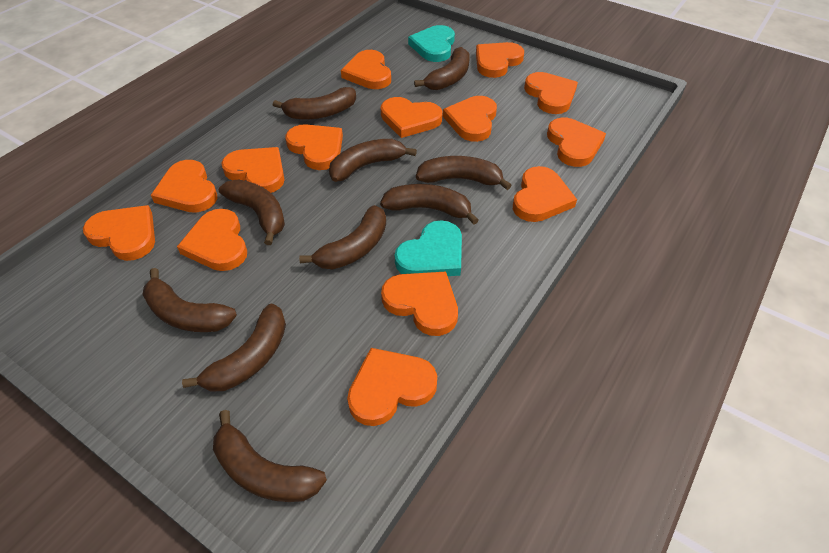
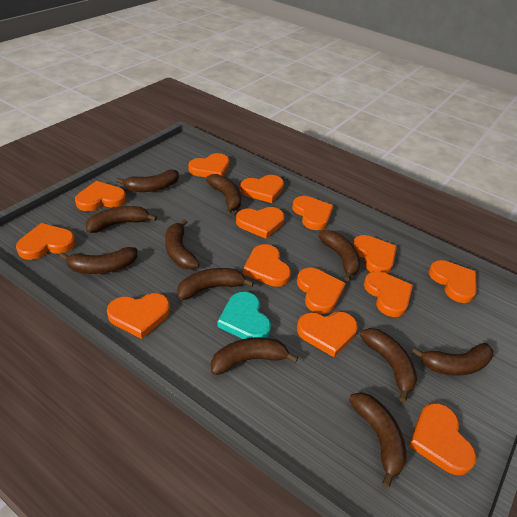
brown banana: 10 -> 11
turquoise heart: 2 -> 1

